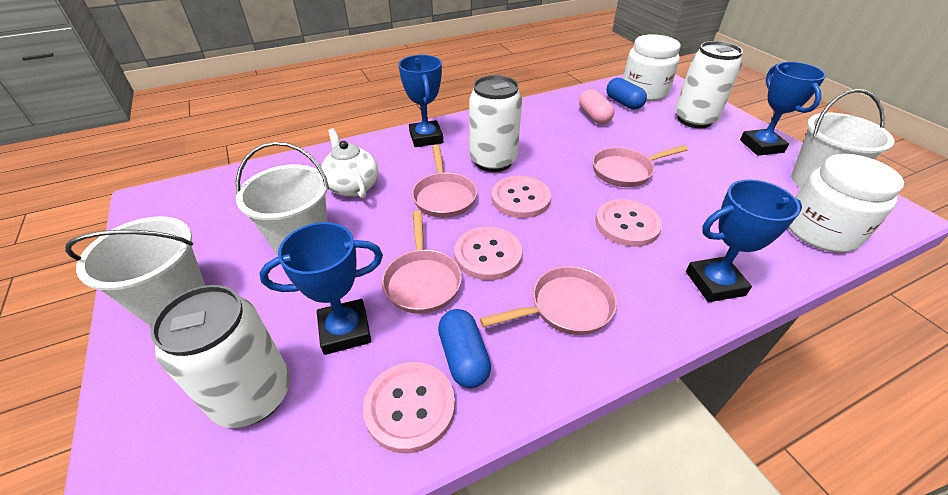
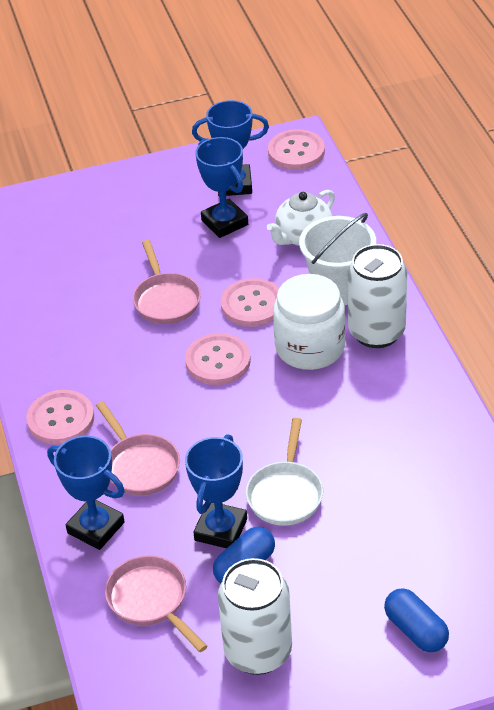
pink capsule: 1 -> 0
pink pan: 4 -> 3
white bucket: 3 -> 1
white can: 3 -> 2
white jar: 2 -> 1
white pan: 0 -> 1

